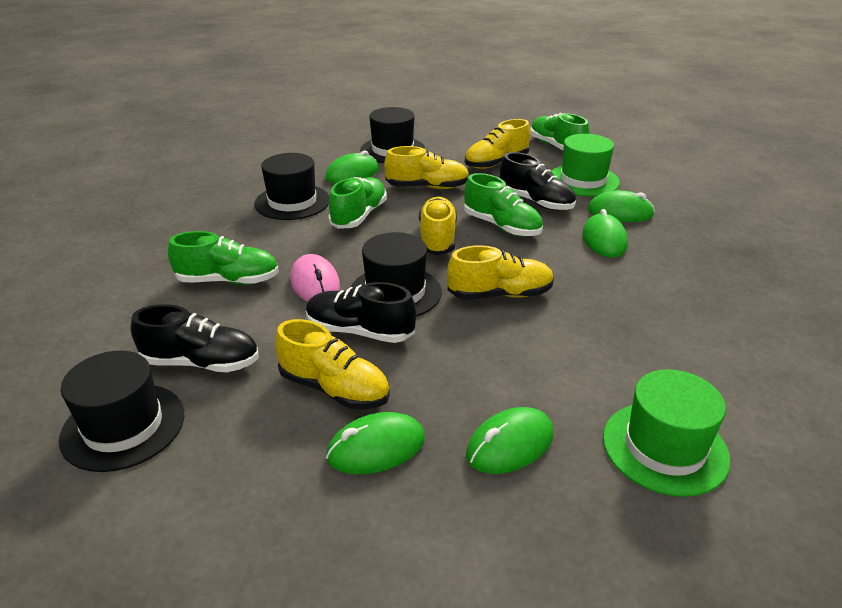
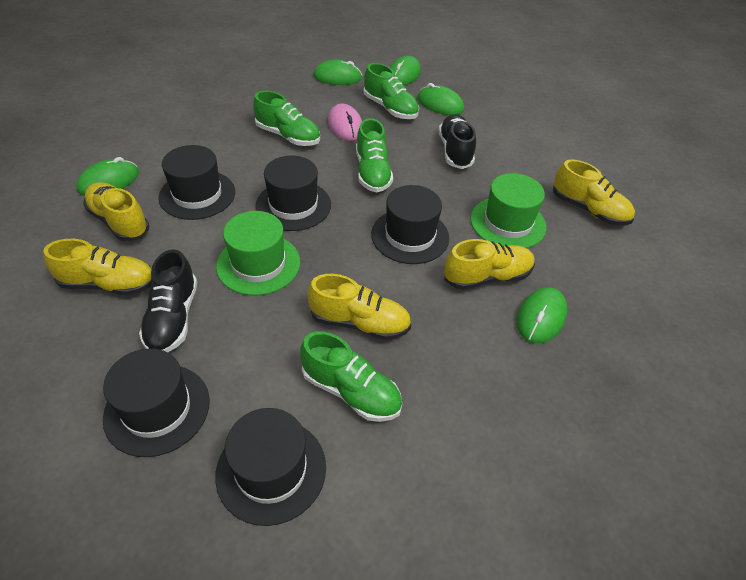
black hat: 4 -> 5
black shoe: 3 -> 2

